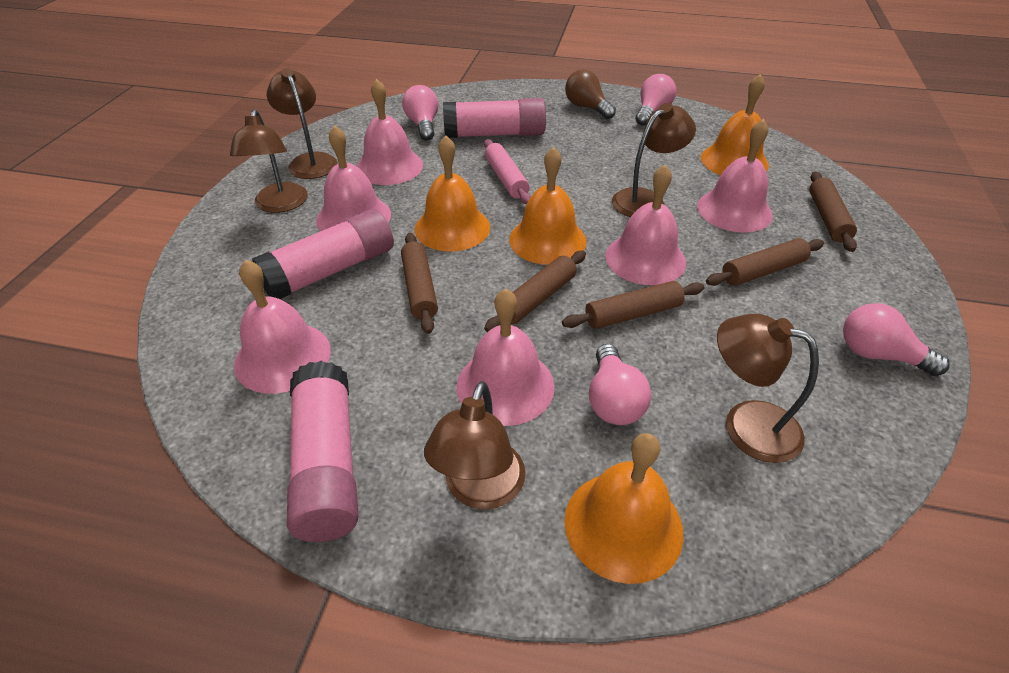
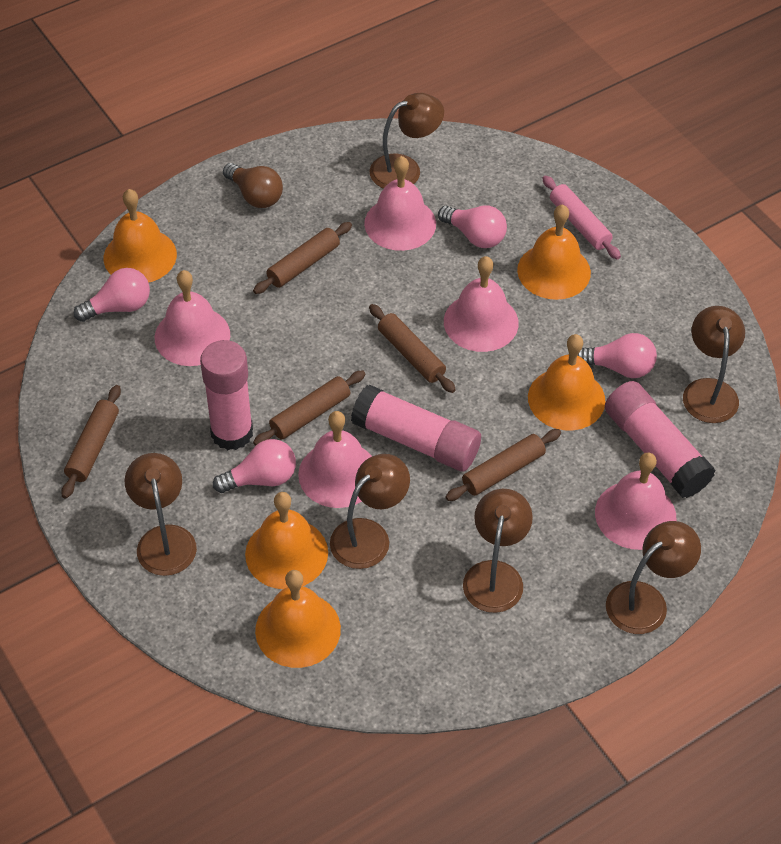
brown lamp: 5 -> 6
orange bell: 4 -> 5
pink bell: 6 -> 5

